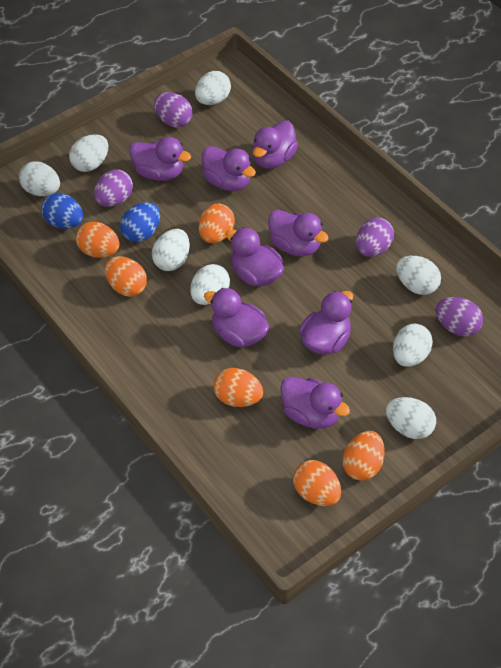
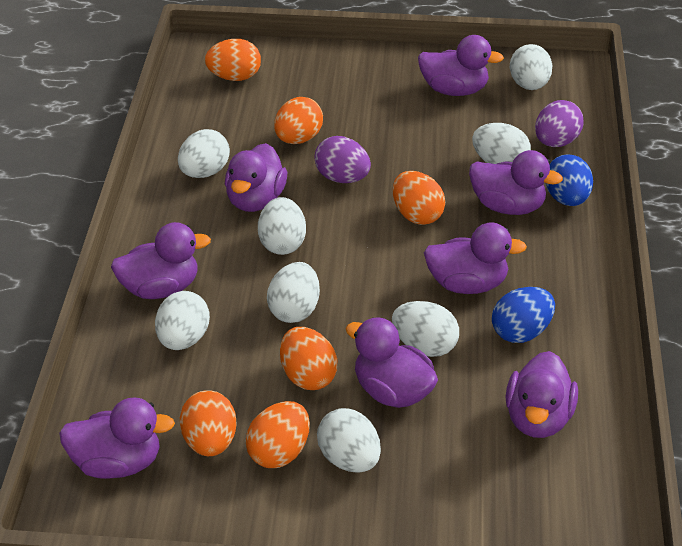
purple egg: 4 -> 2

